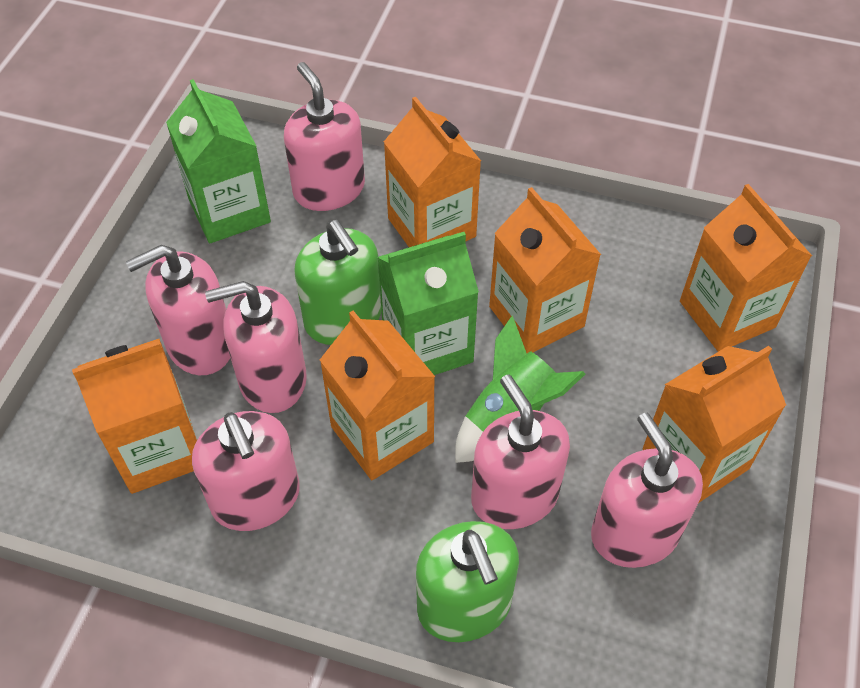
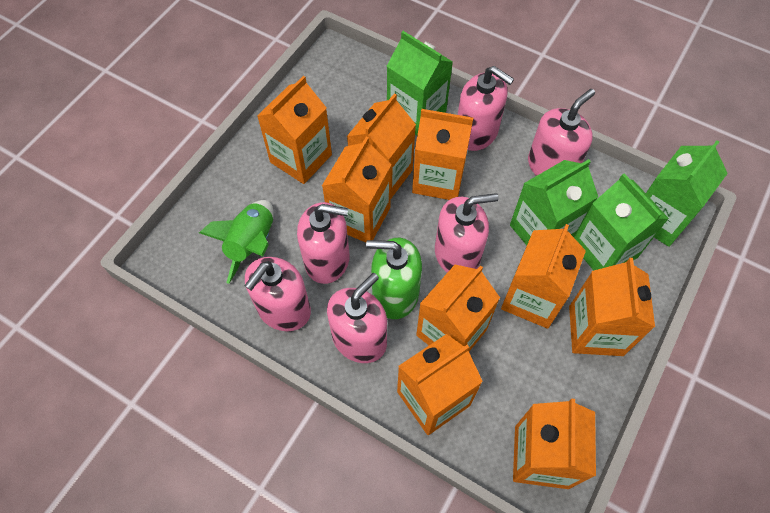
green carton: 2 -> 4
green soap dispenser: 2 -> 1
orange carton: 6 -> 9

